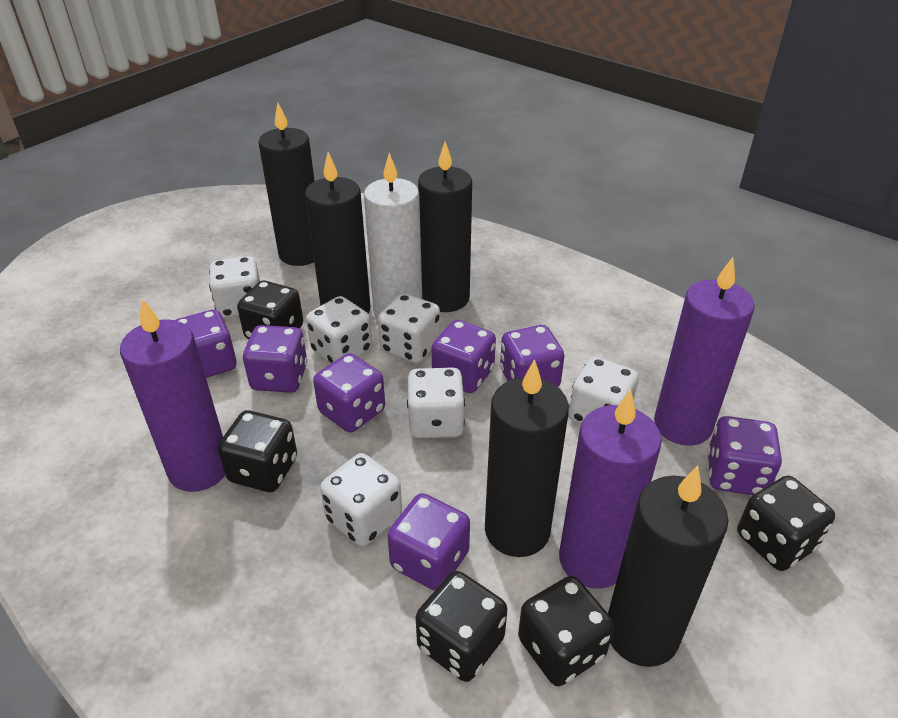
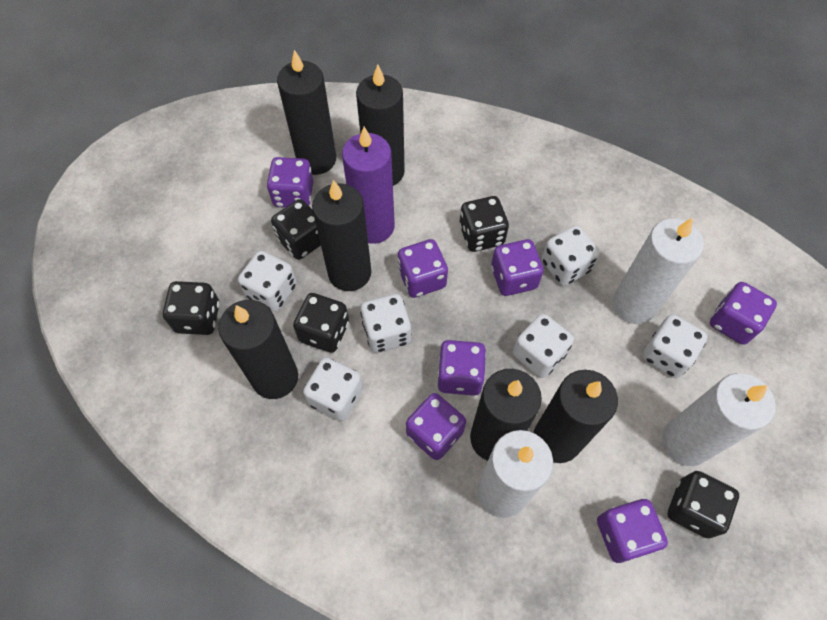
black candle: 5 -> 6
purple candle: 3 -> 1
white candle: 1 -> 3

